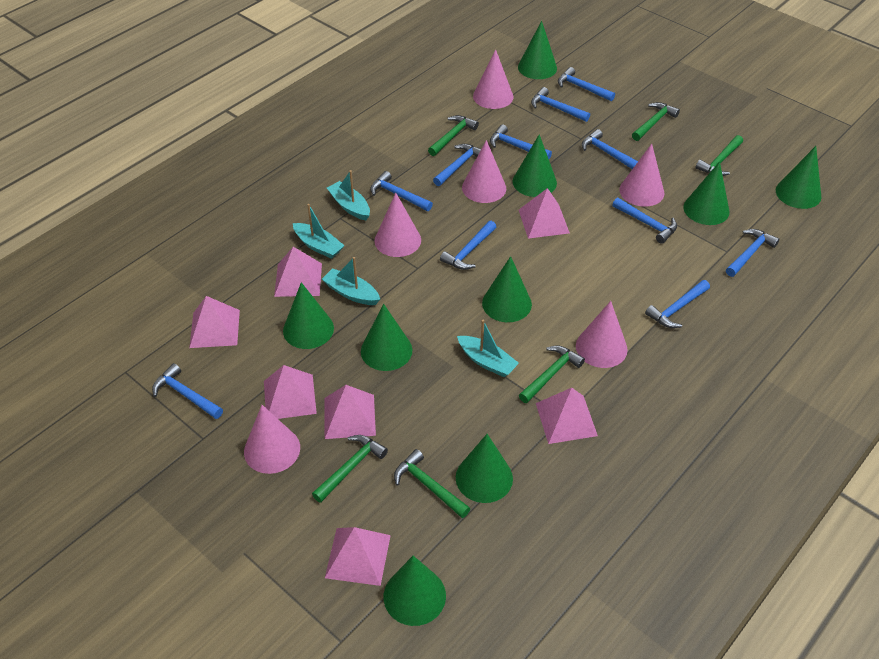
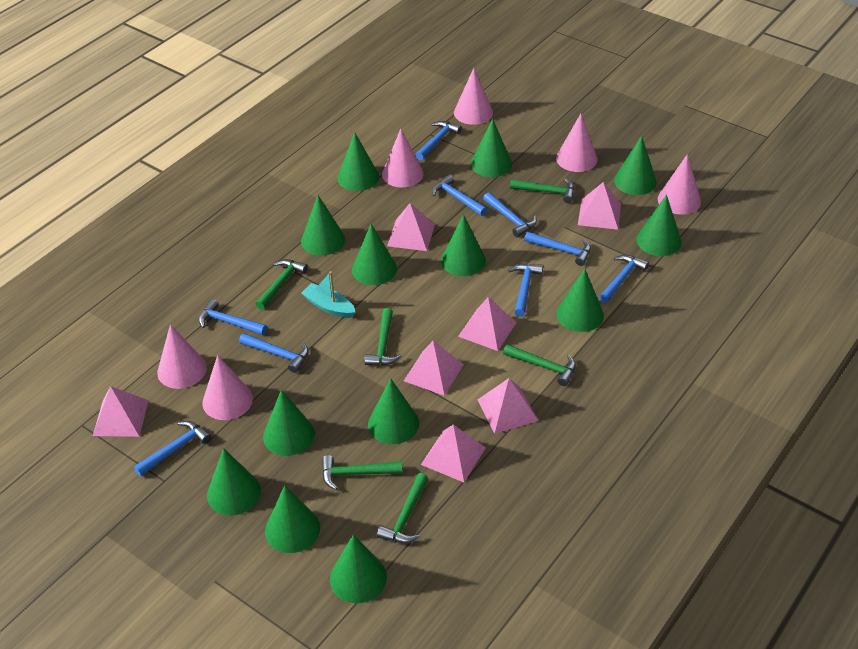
blue hammer: 11 -> 9
green cone: 9 -> 13
turquoise boat: 4 -> 1

